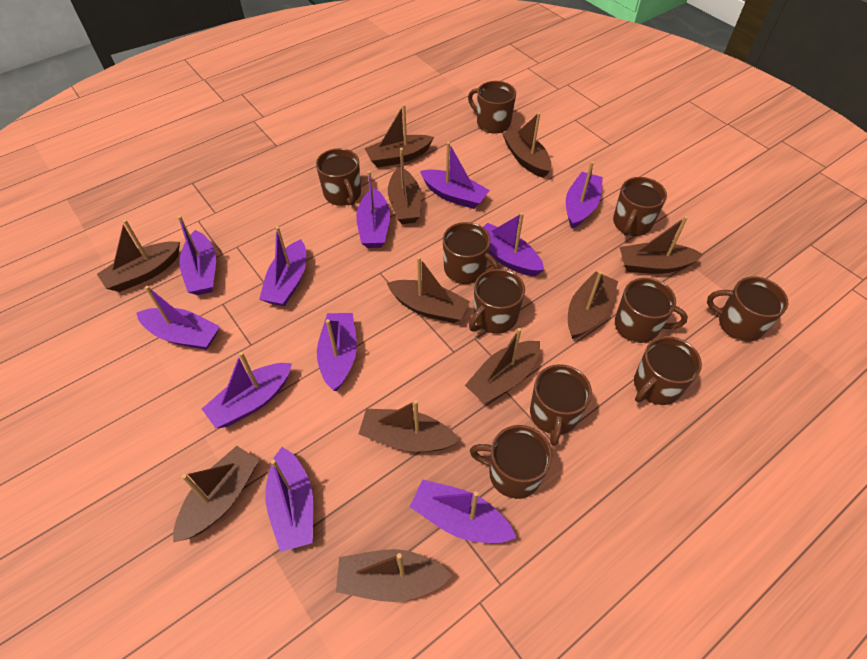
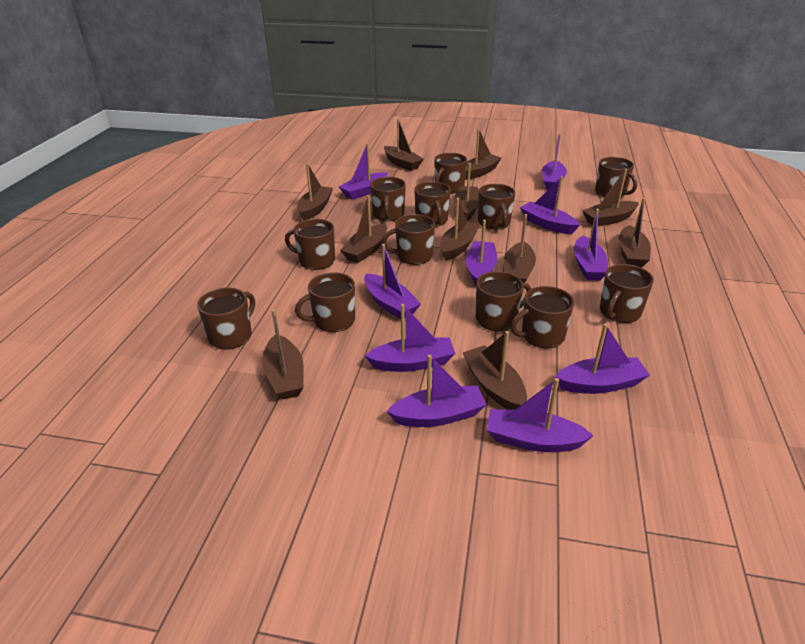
brown mug: 10 -> 12
purple boat: 11 -> 10

